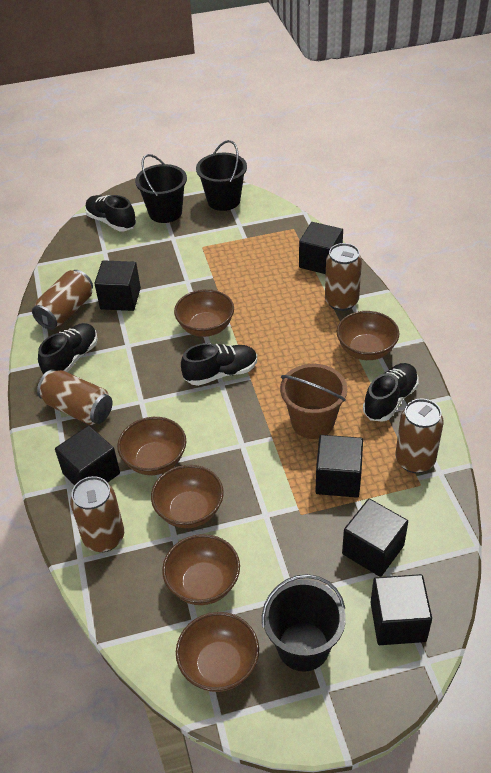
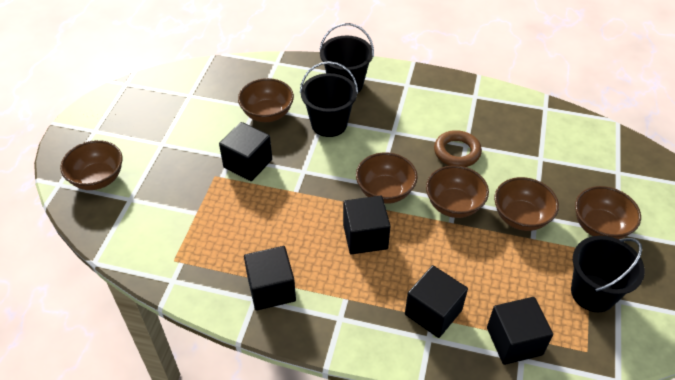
black cube: 6 -> 5
black shoe: 4 -> 0
brown bucket: 1 -> 0
brown can: 5 -> 0
brown ring: 0 -> 1

